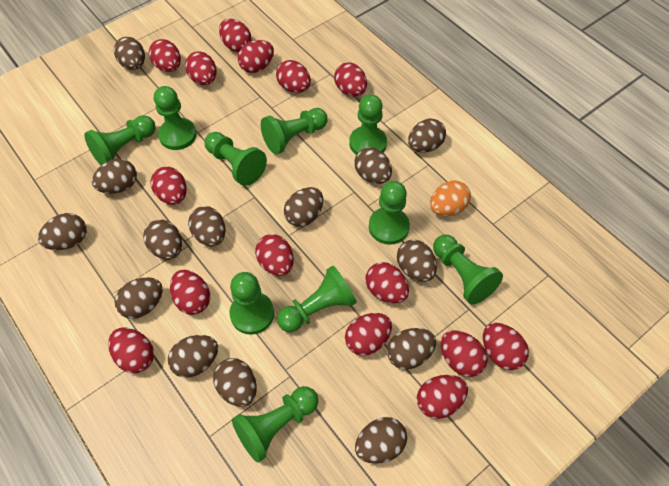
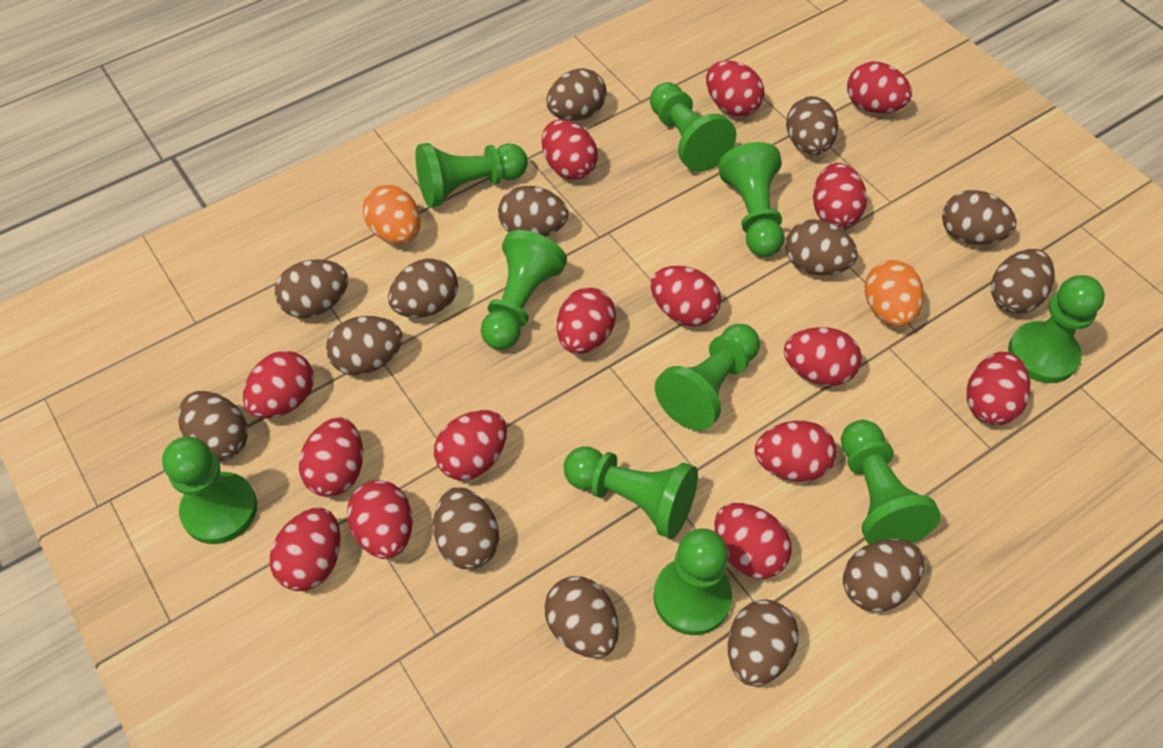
orange egg: 1 -> 2

